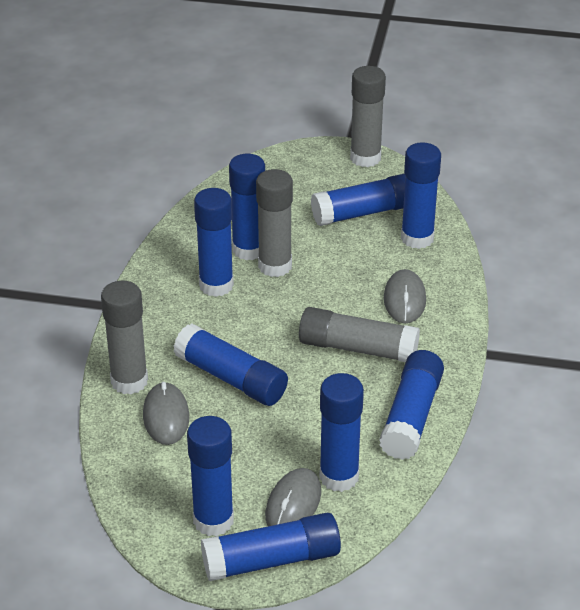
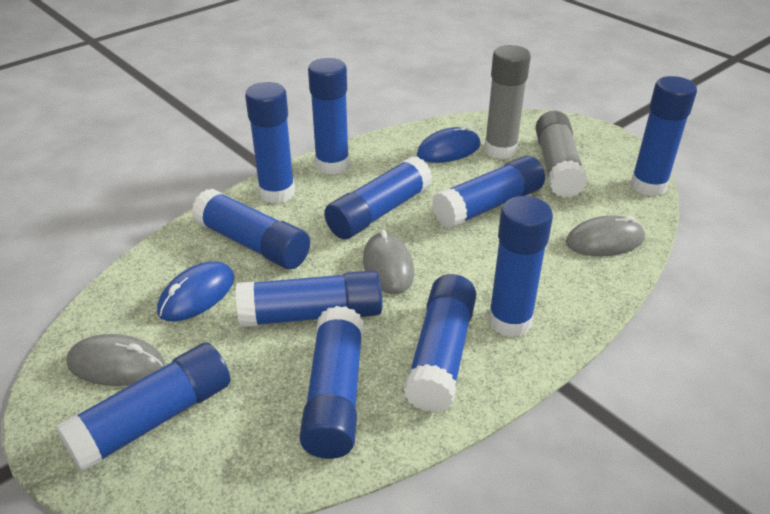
blue glue stick: 9 -> 11
blue mouse: 0 -> 2
grey glue stick: 4 -> 2

